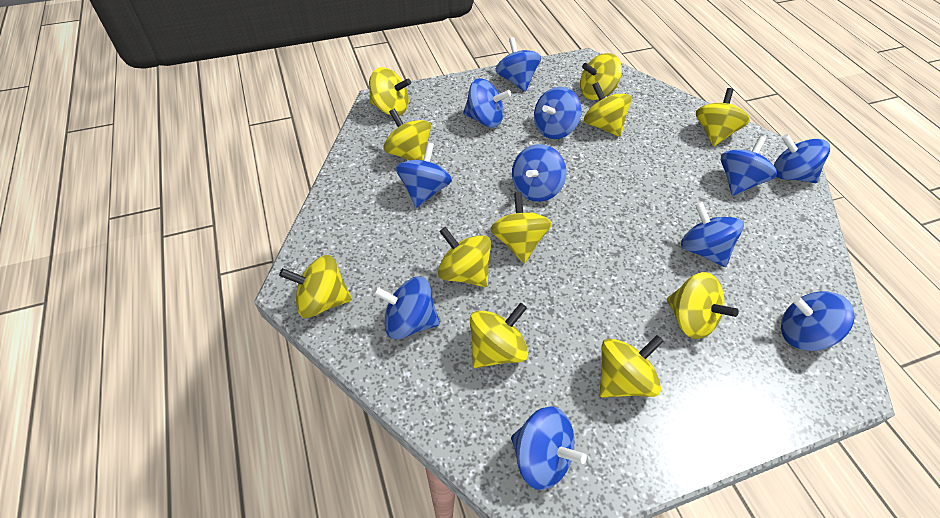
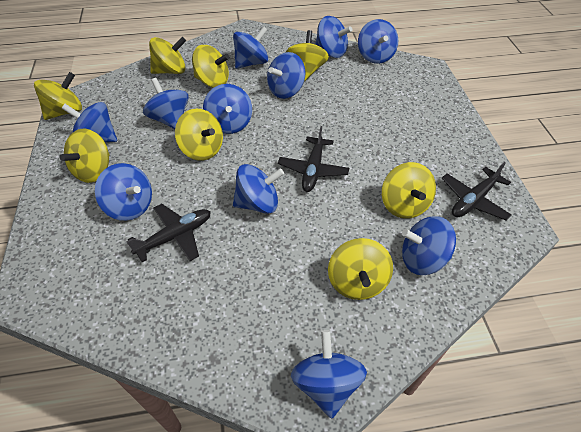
black plane: 0 -> 3
yellow spinning top: 11 -> 8

